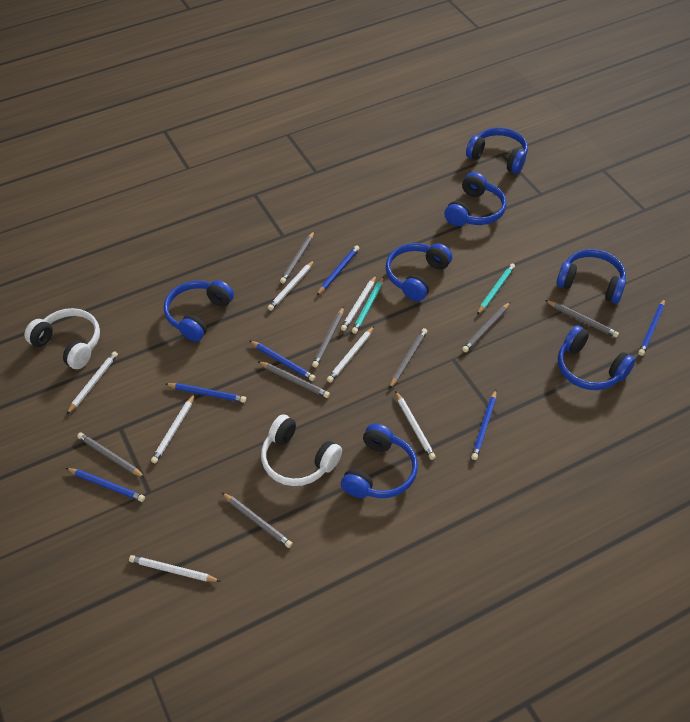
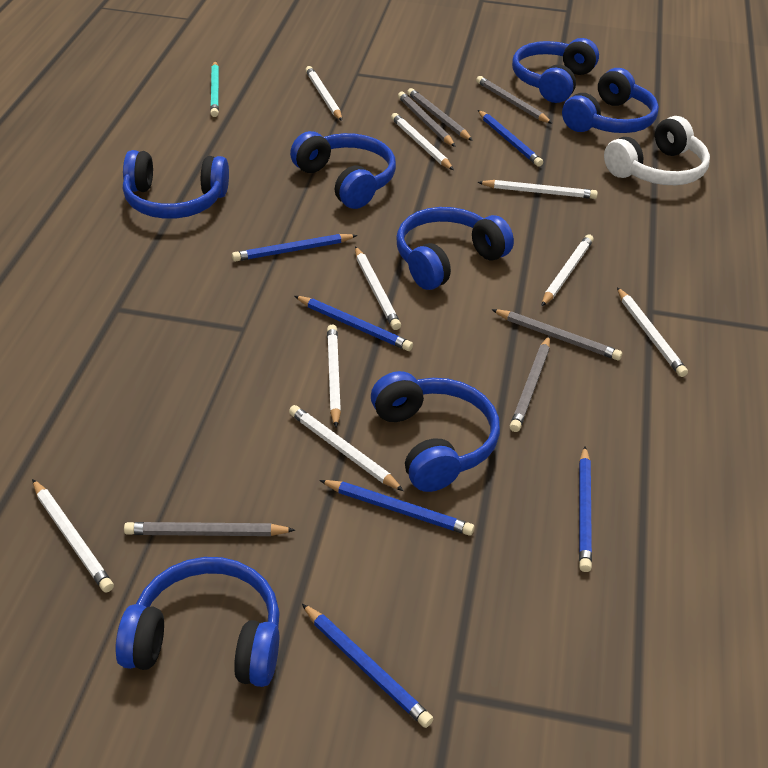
grey pencil: 8 -> 6
turquoise pencil: 2 -> 1
white headphones: 2 -> 1
white pencil: 7 -> 9

